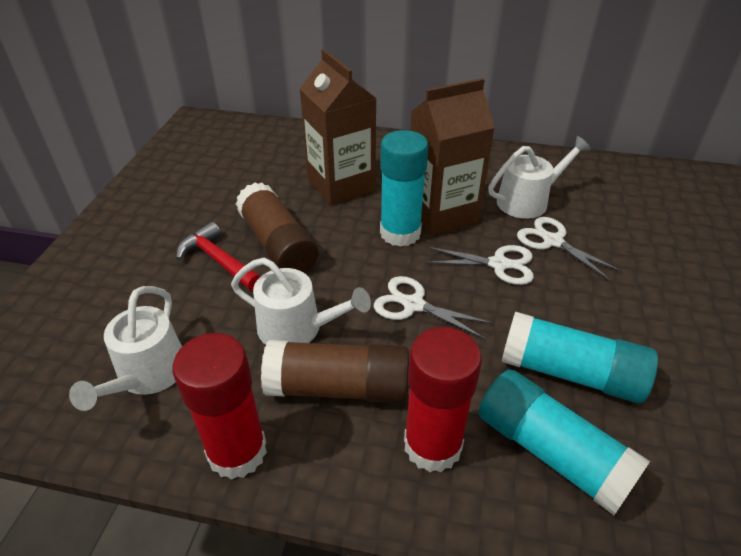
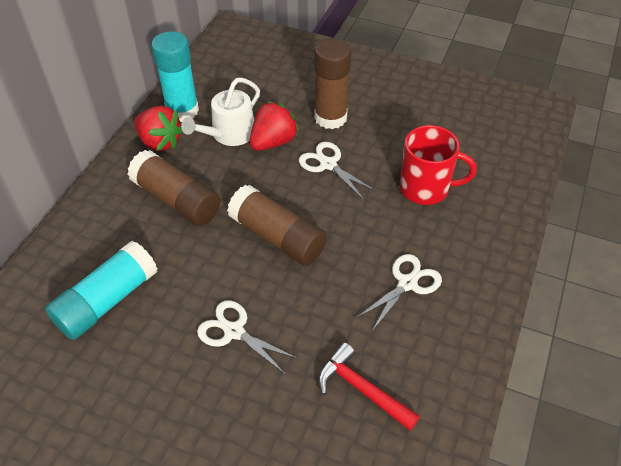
brown carton: 2 -> 0
brown glue stick: 2 -> 3
red glue stick: 2 -> 0
red mug: 0 -> 1
red strawberry: 0 -> 2
turquoise glue stick: 3 -> 2
white watering can: 3 -> 1

